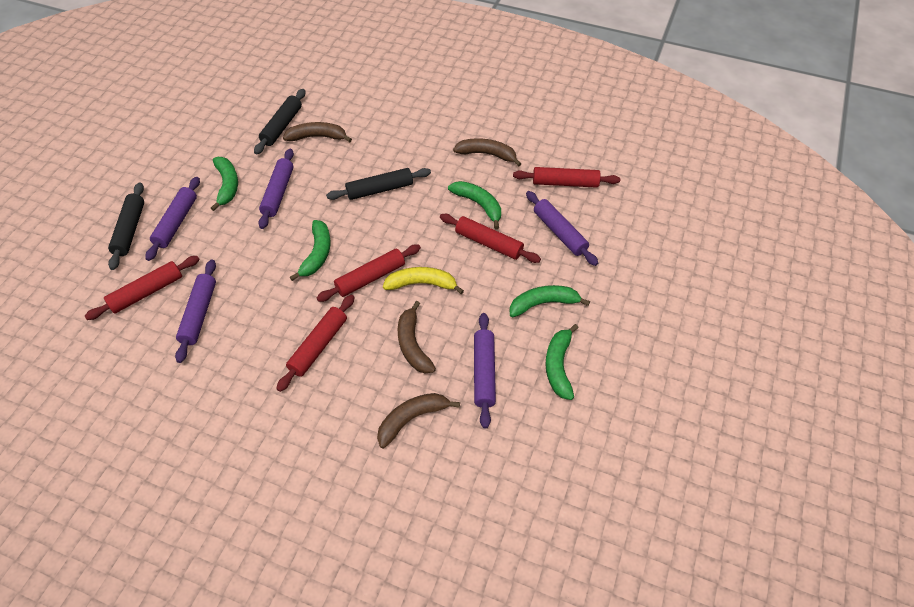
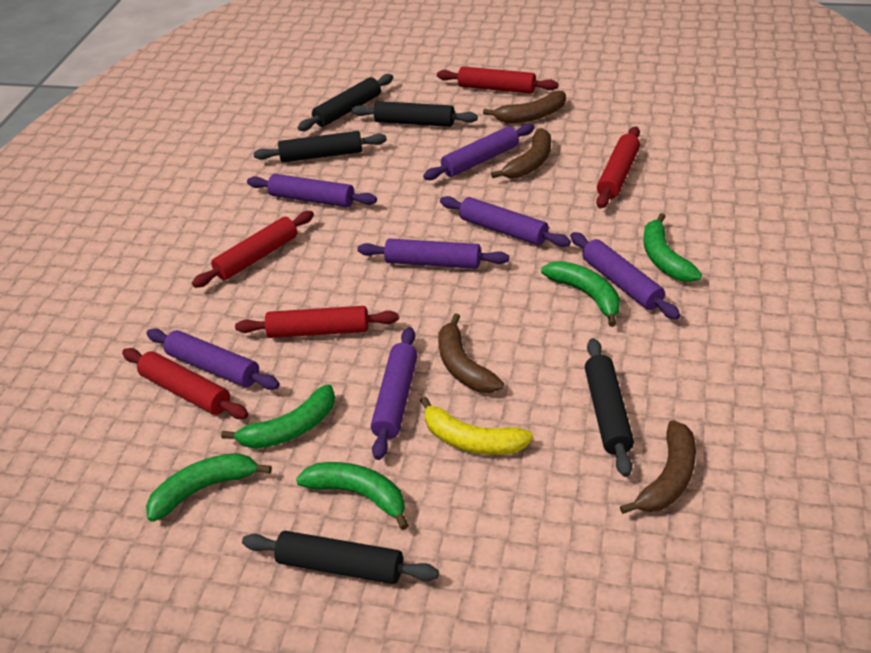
black rolling pin: 3 -> 5
purple rolling pin: 5 -> 7

